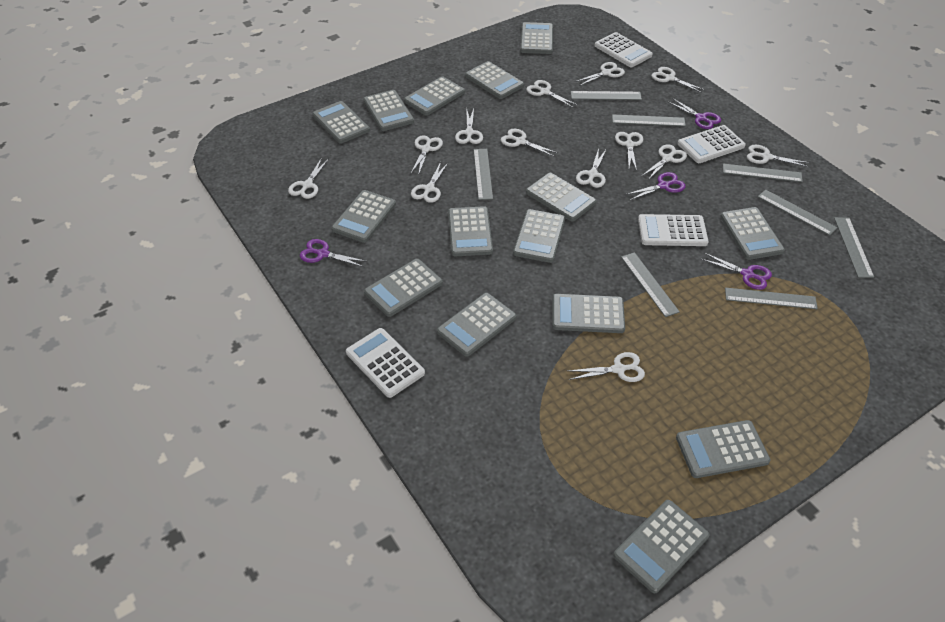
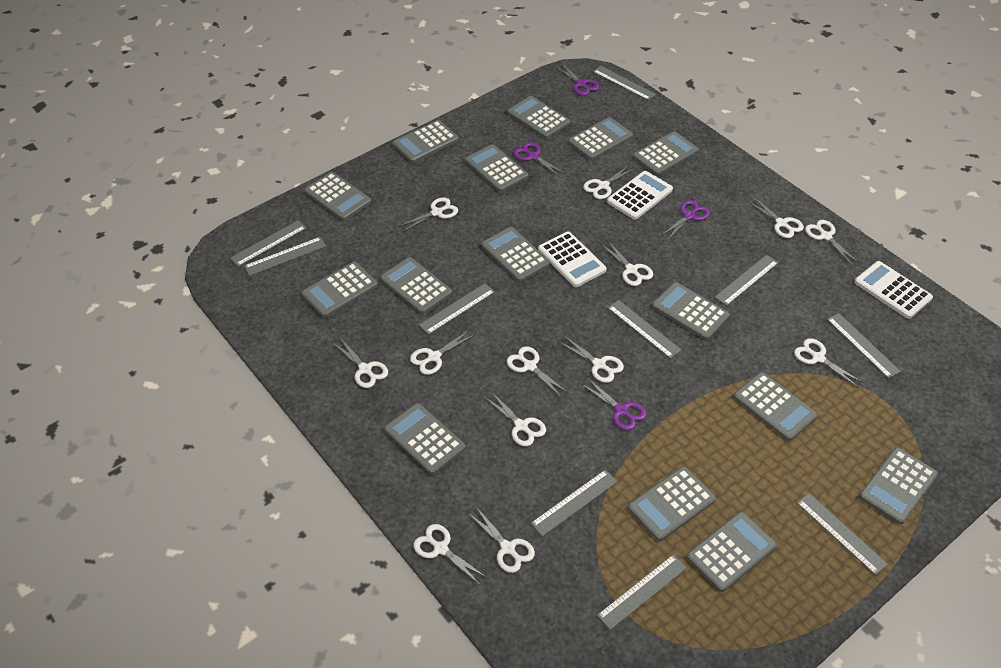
grey ruler: 8 -> 10
white calculator: 4 -> 3

